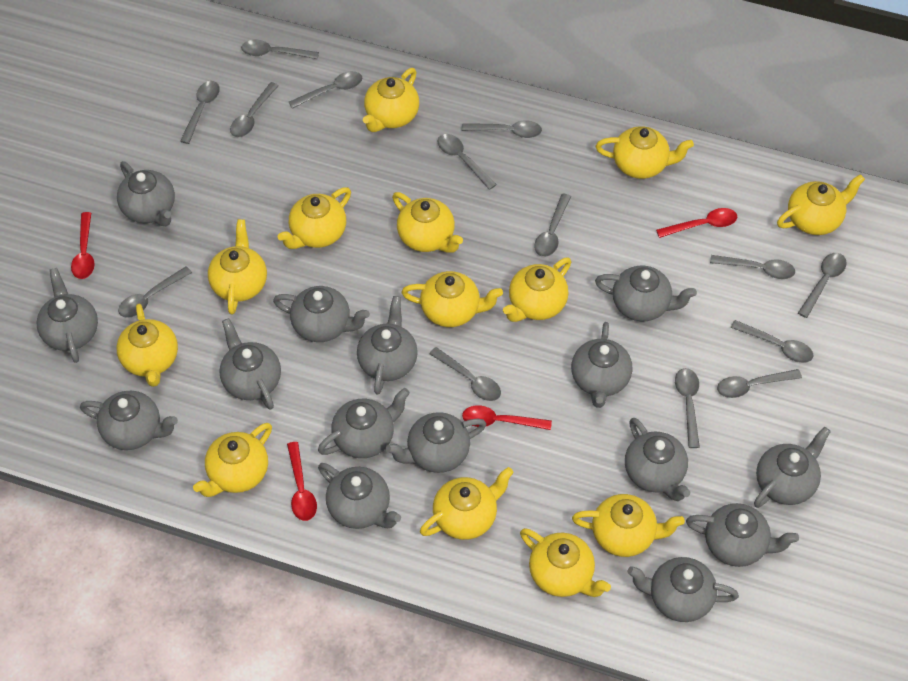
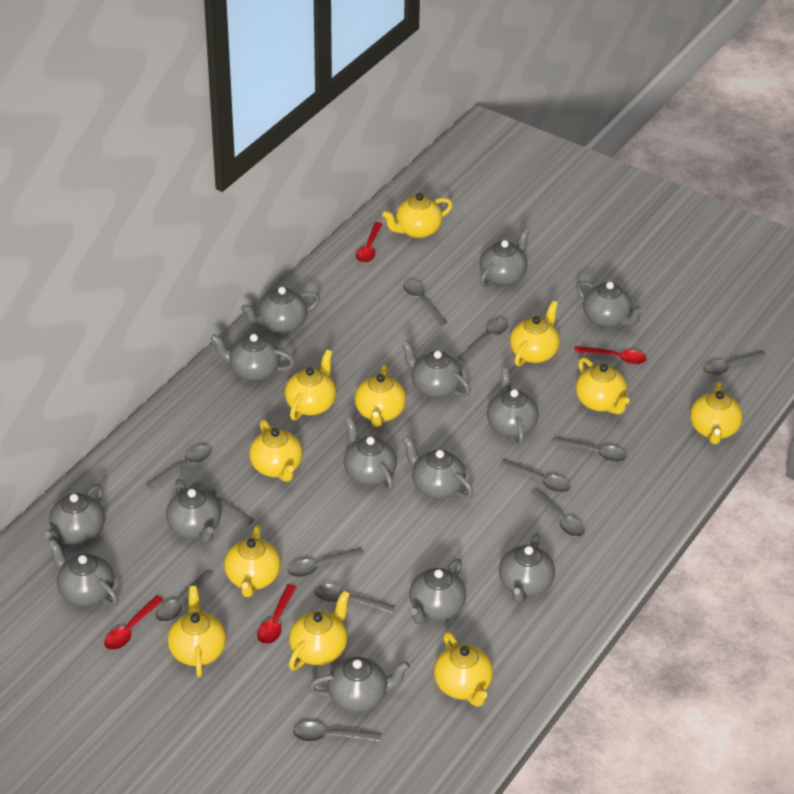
grey spoon: 14 -> 12
grey teapot: 15 -> 14
yellow teapot: 13 -> 11

